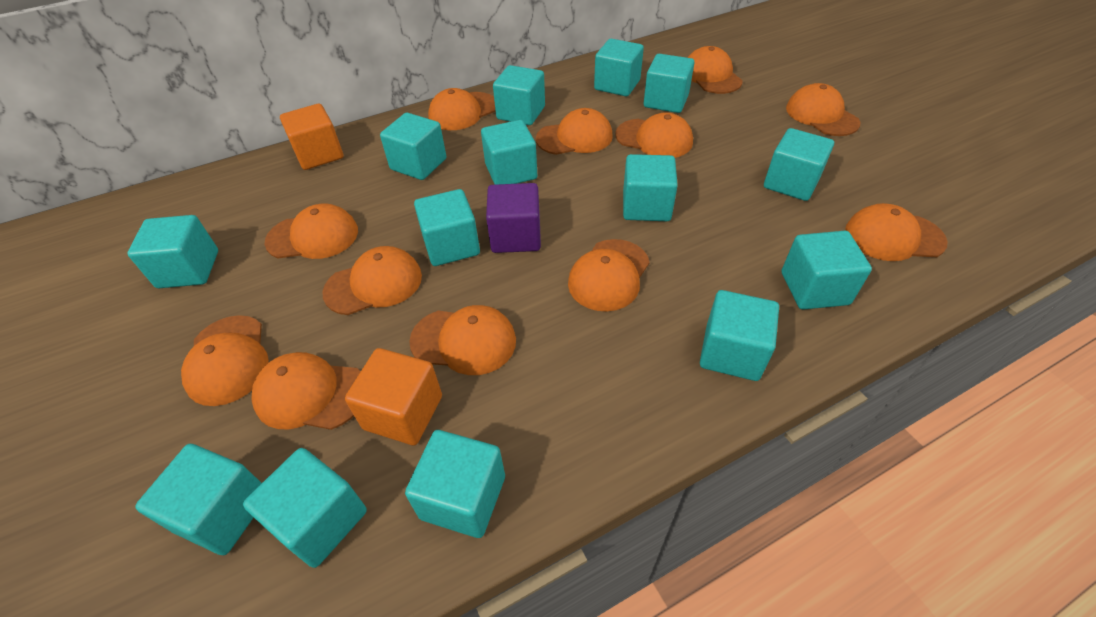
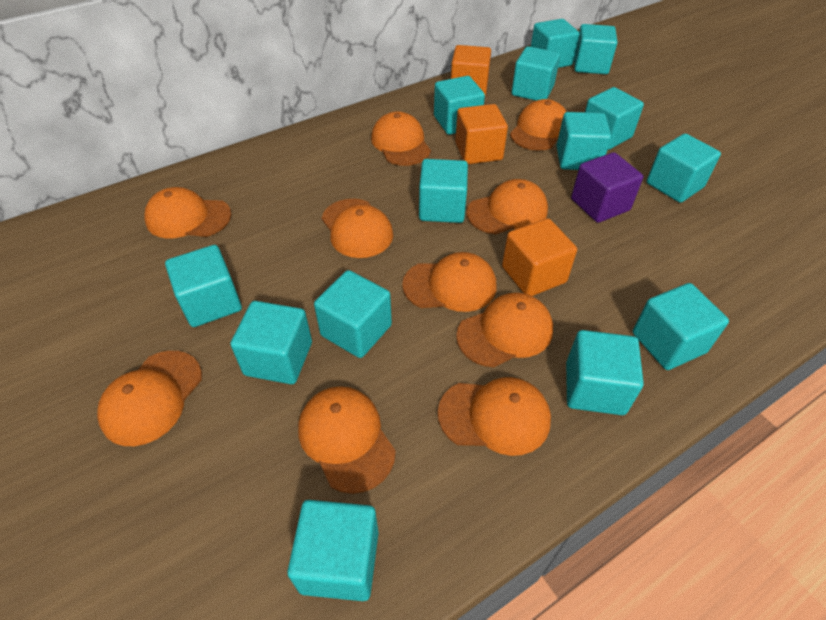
orange cap: 12 -> 10
orange cube: 2 -> 3

